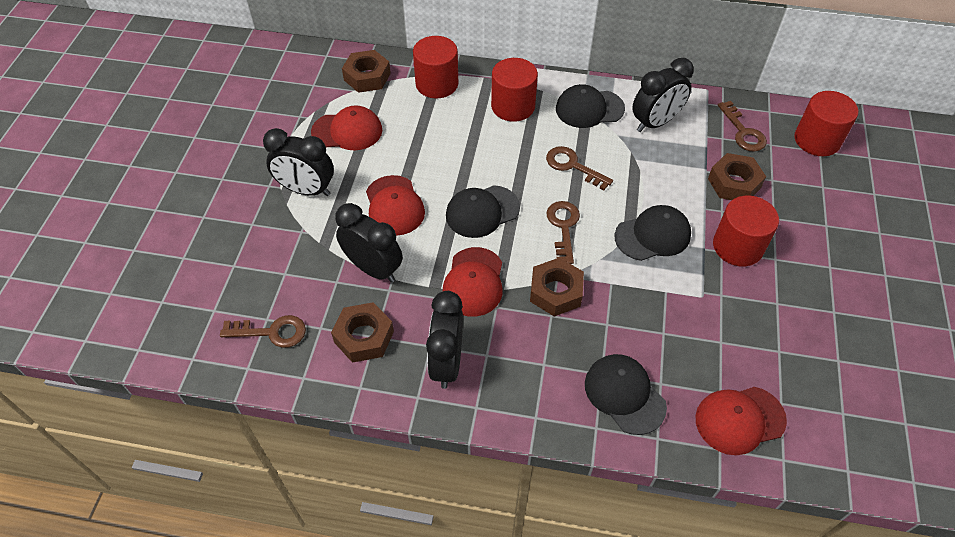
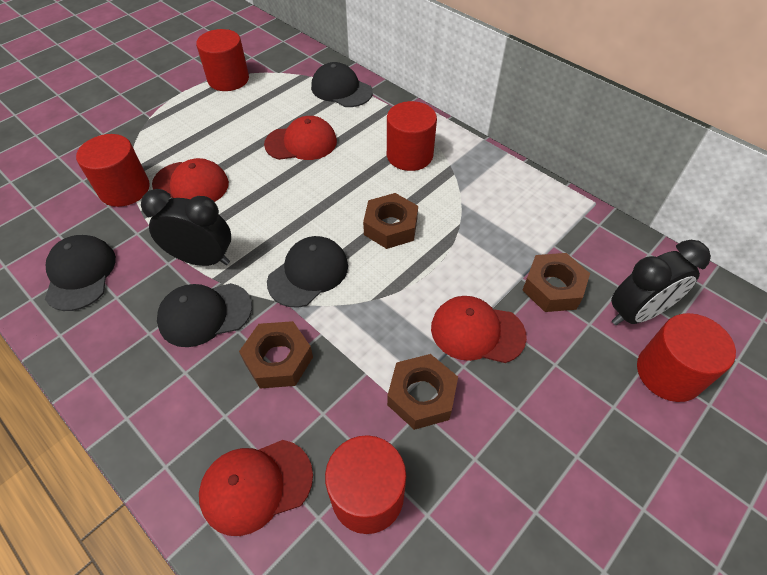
black clock: 4 -> 2
brown key: 4 -> 0
red cylinder: 4 -> 5

